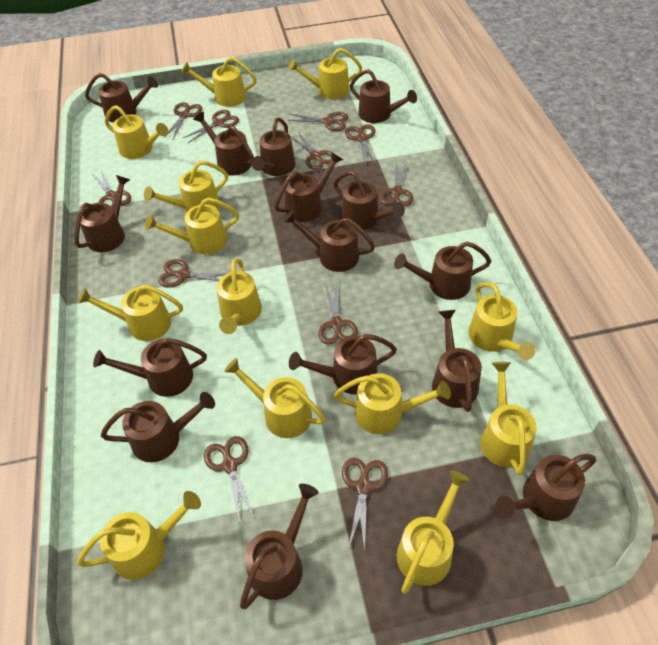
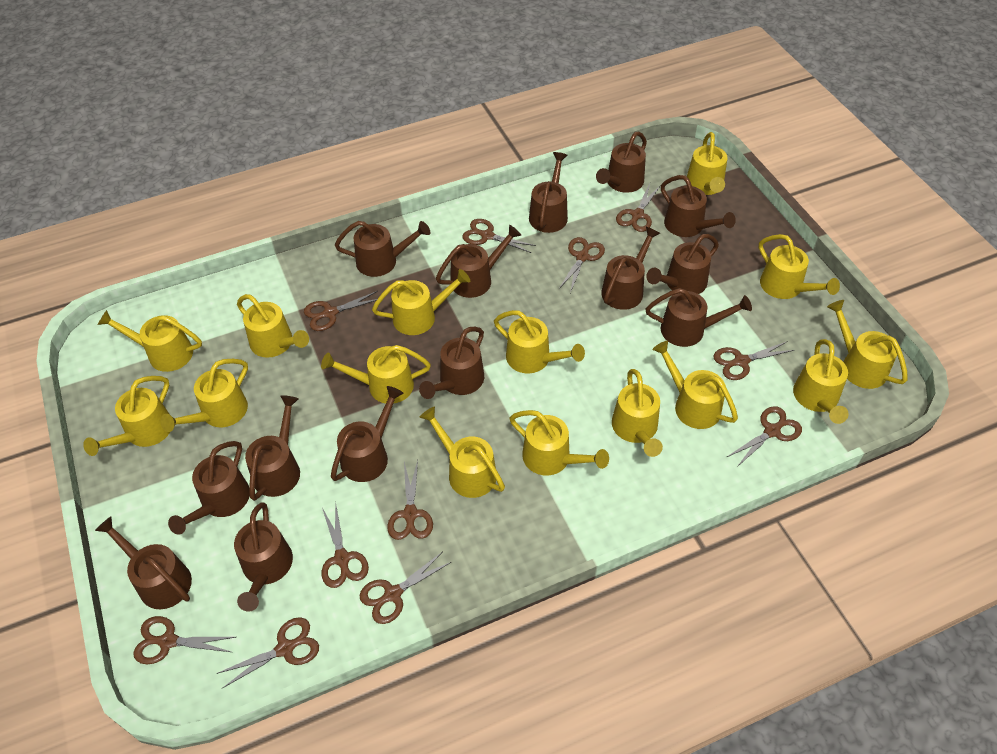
brown watering can: 15 -> 14
yellow watering can: 13 -> 15

